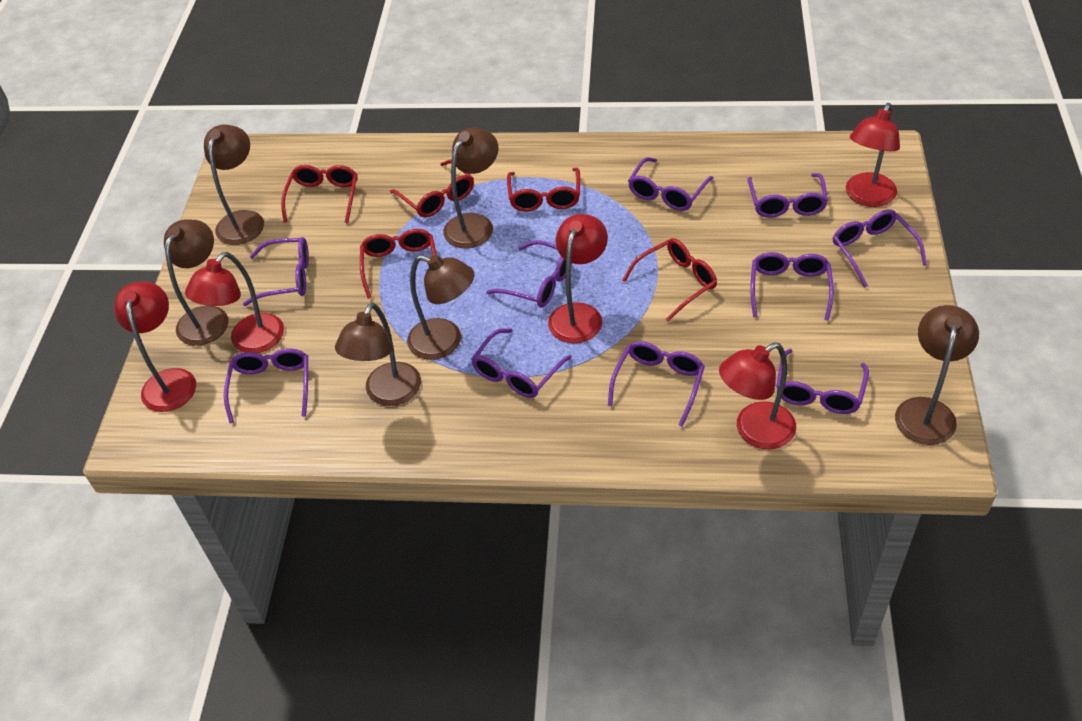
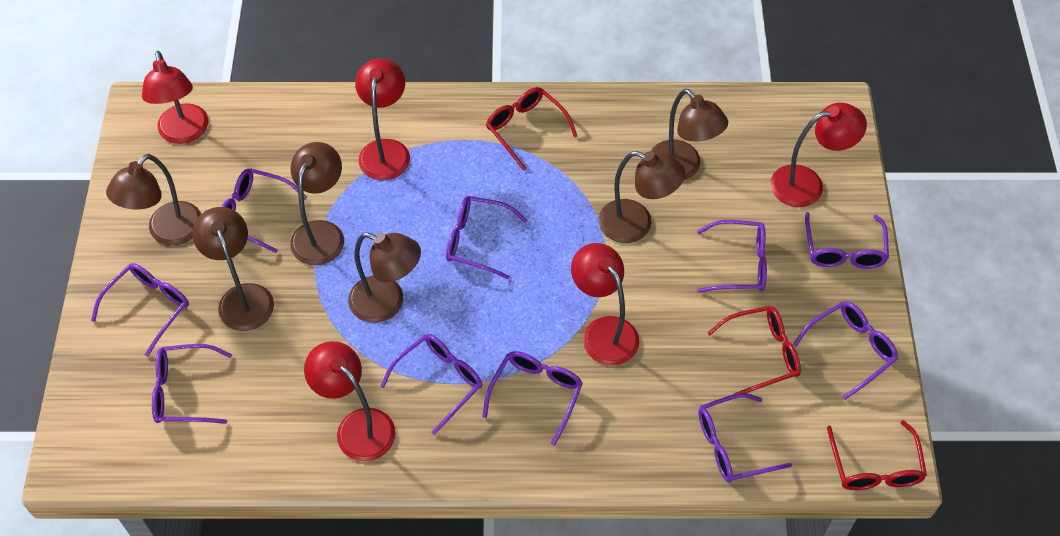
red glasses: 5 -> 3

